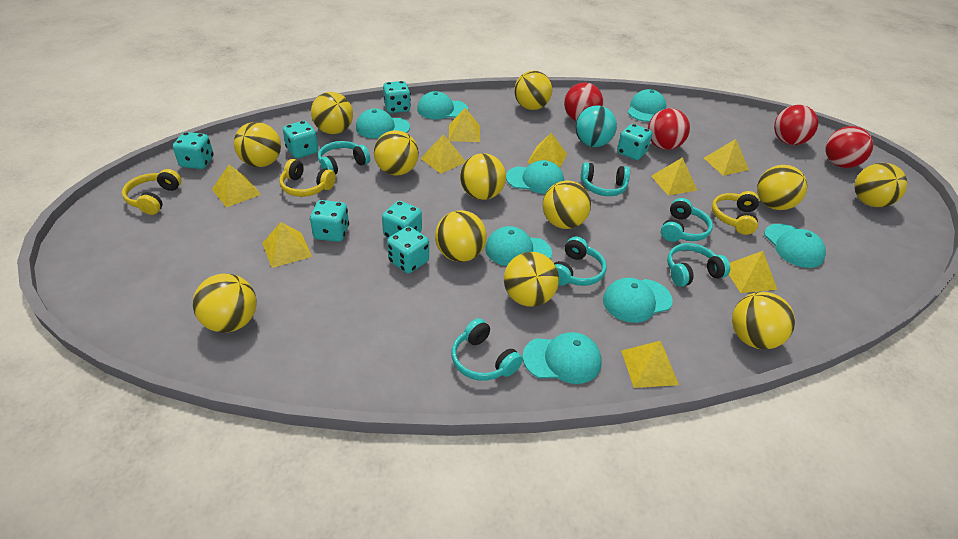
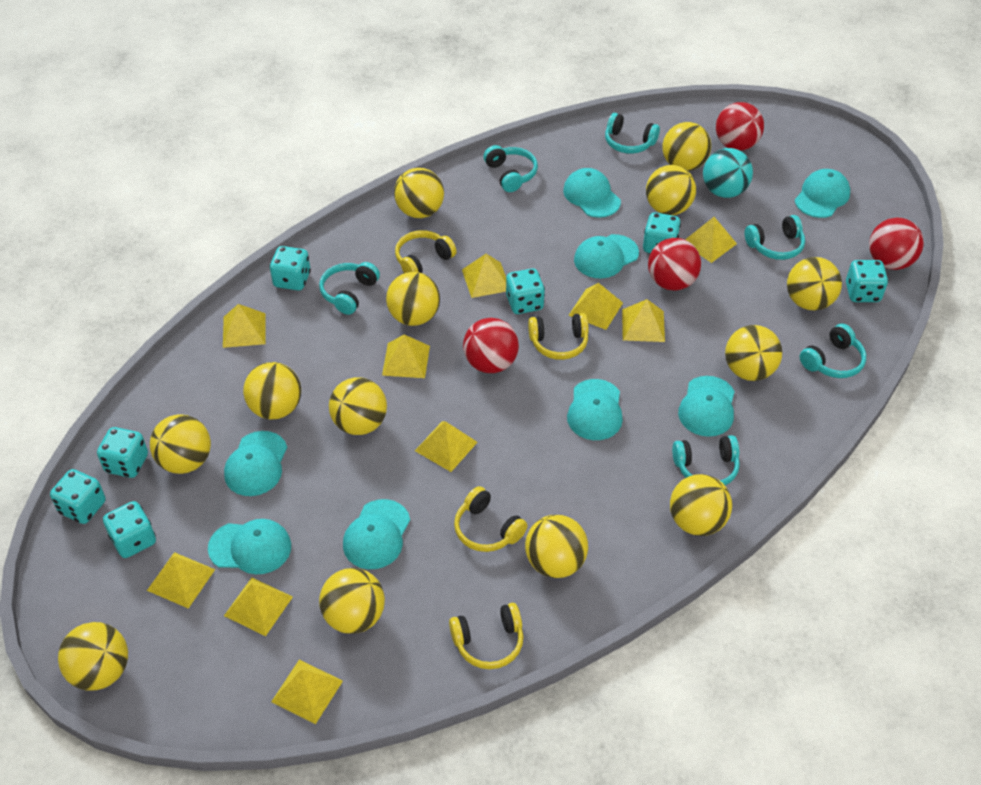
yellow ball: 12 -> 13
yellow headphones: 3 -> 4
yellow pyramid: 9 -> 10

